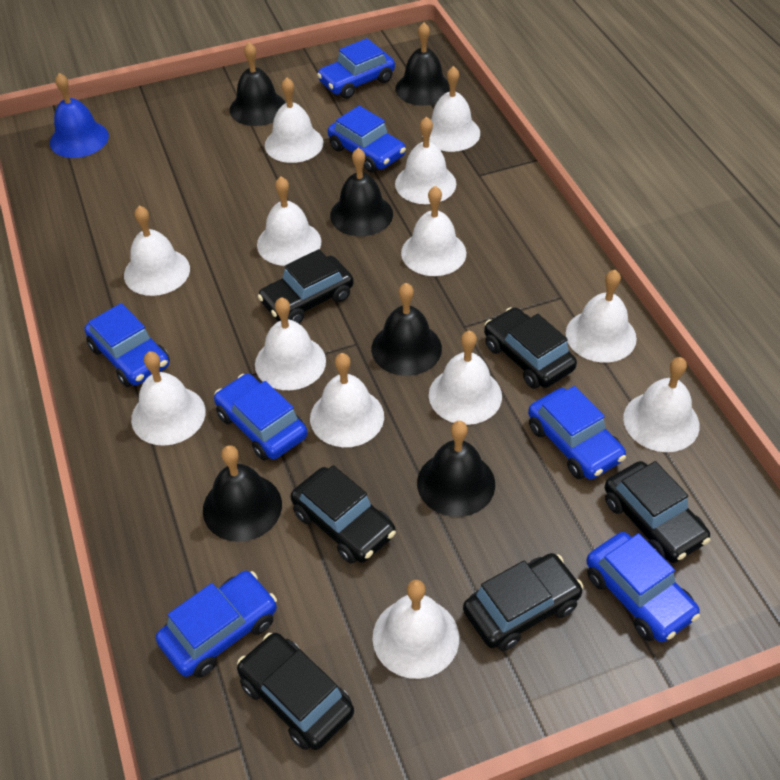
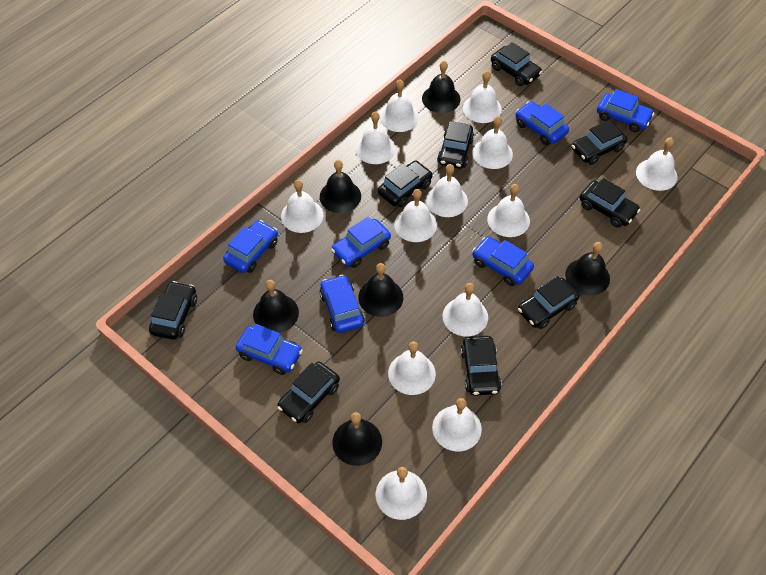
black car: 6 -> 9
blue bell: 1 -> 0

